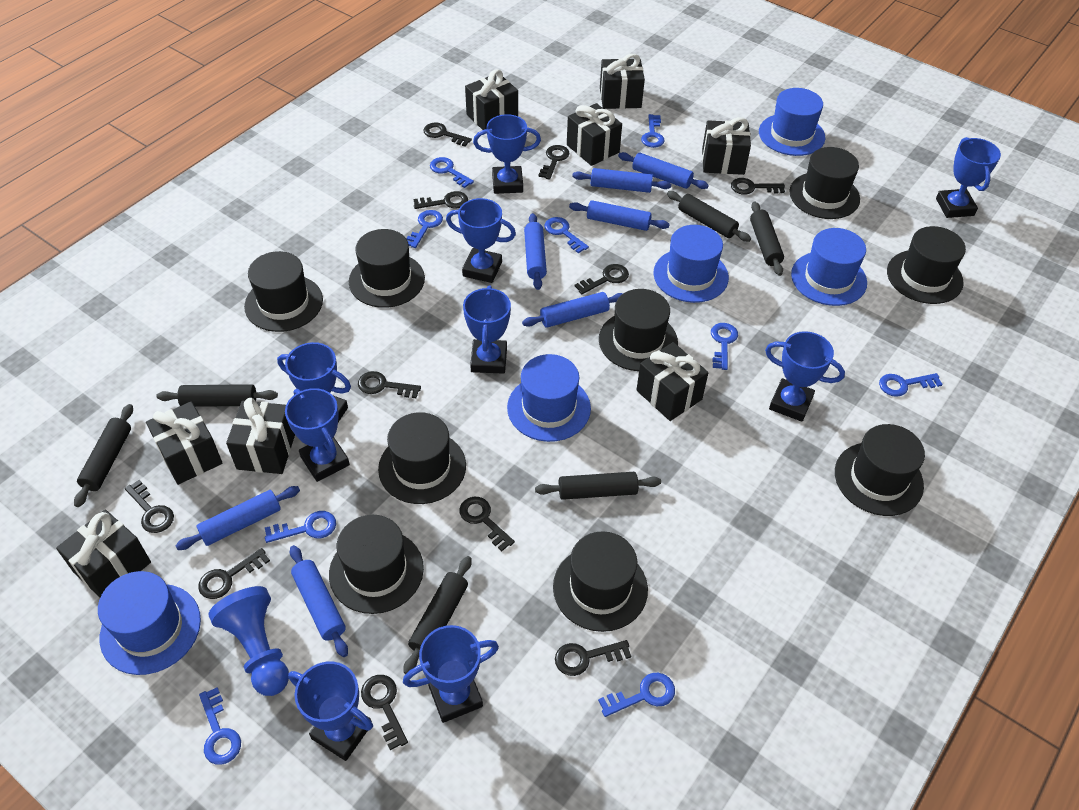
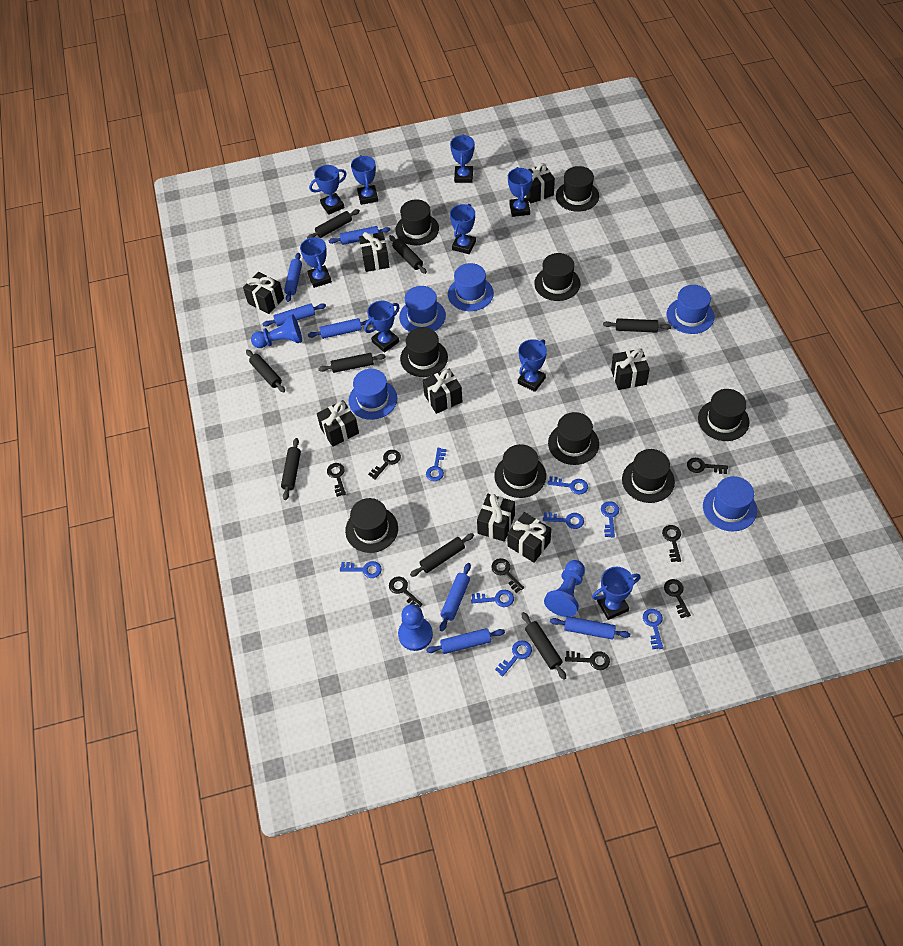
black key: 11 -> 8
black rolling pin: 6 -> 8
blue key: 9 -> 8
blue pawn: 1 -> 3

